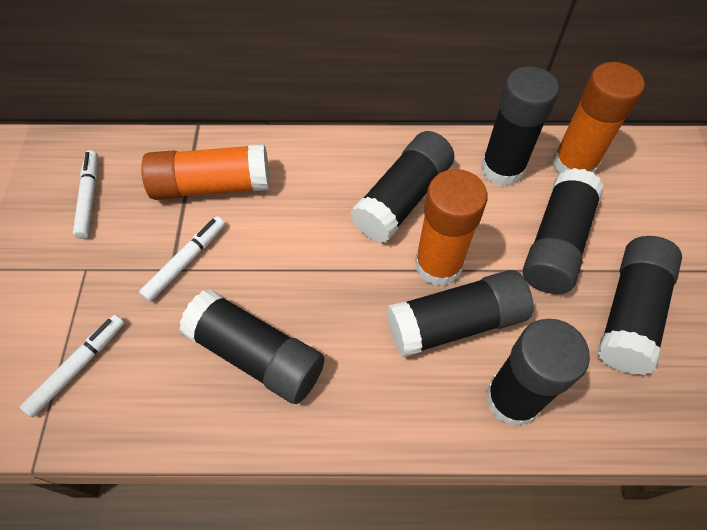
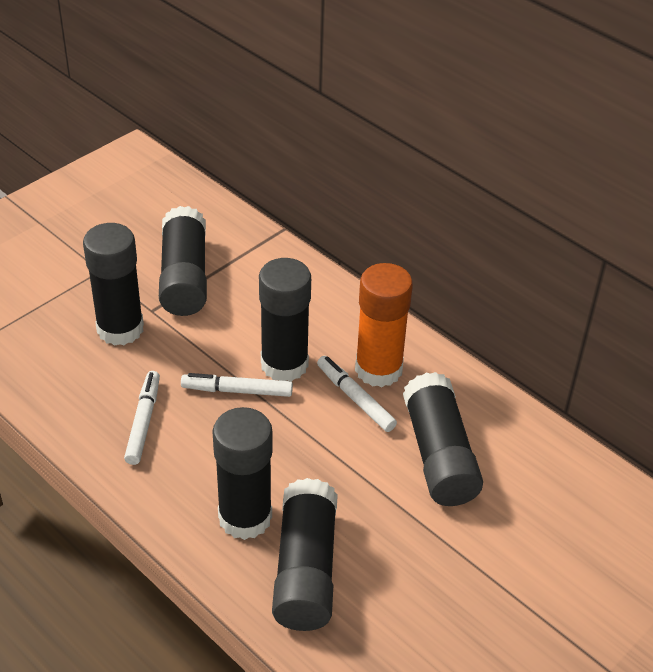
black glue stick: 7 -> 6
orange glue stick: 3 -> 1

